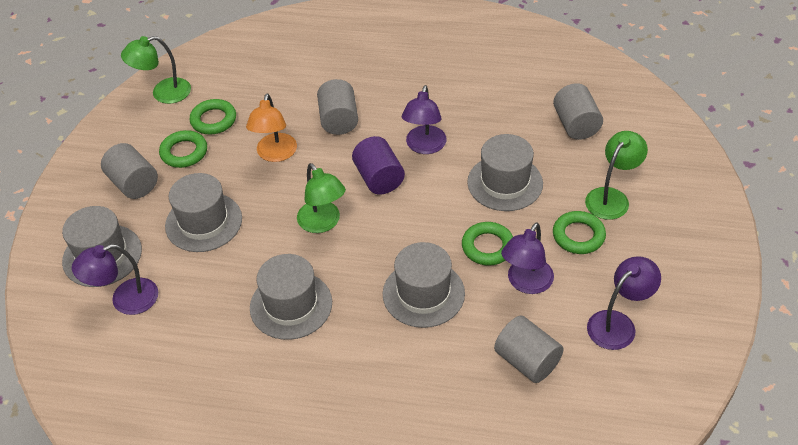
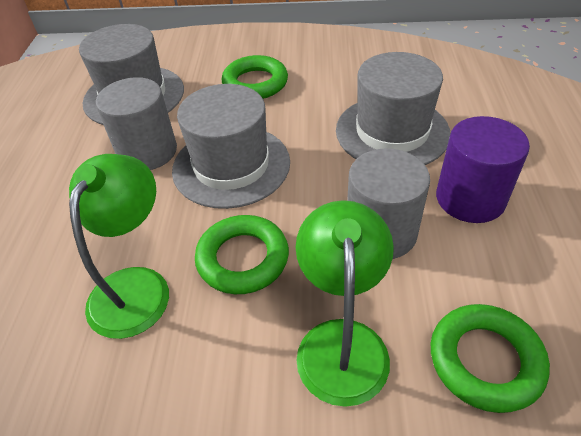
green lamp: 3 -> 2
green ring: 4 -> 3
grey cylinder: 4 -> 2
grey hat: 5 -> 3
orange lamp: 1 -> 0
purple lamp: 4 -> 0

